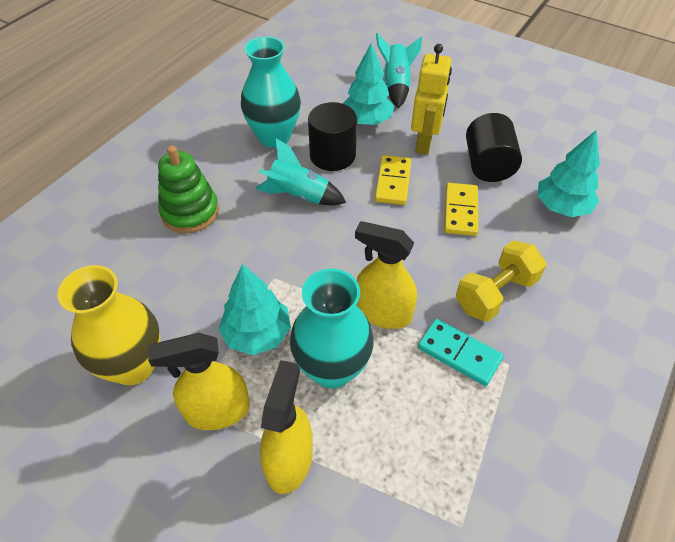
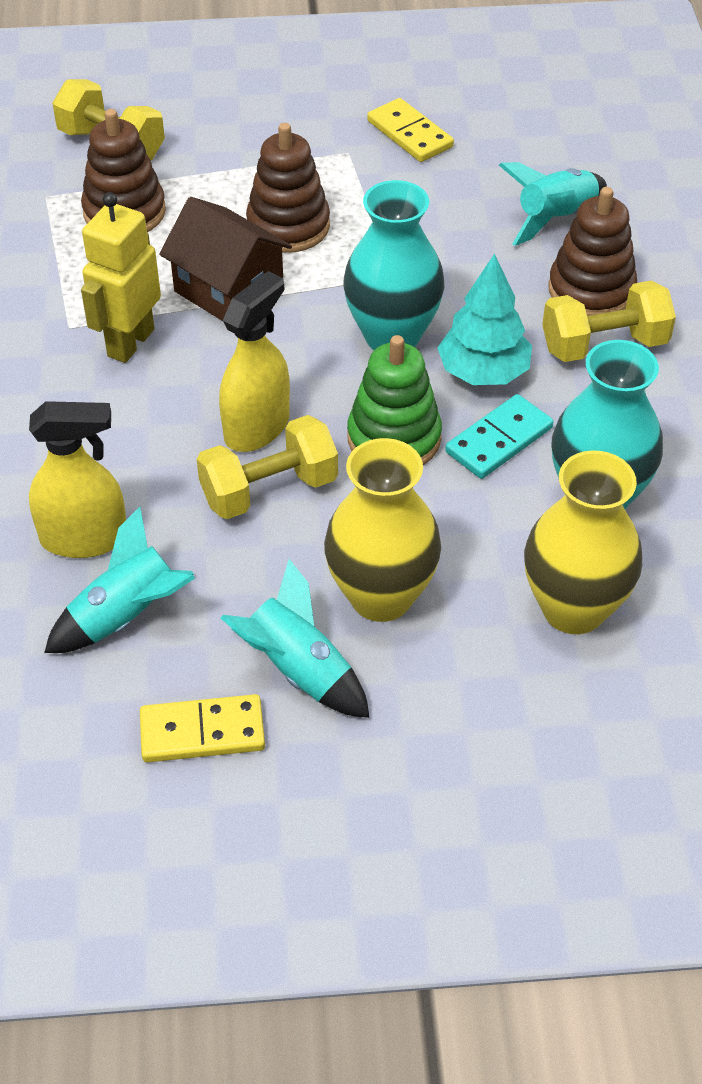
black cylinder: 2 -> 0
brown house: 0 -> 1
brown stacking toy: 0 -> 3
turquoise rocket: 2 -> 3
turquoise tree: 3 -> 1
yellow dumbbell: 1 -> 3
yellow spray bottle: 3 -> 2
yellow vase: 1 -> 2

